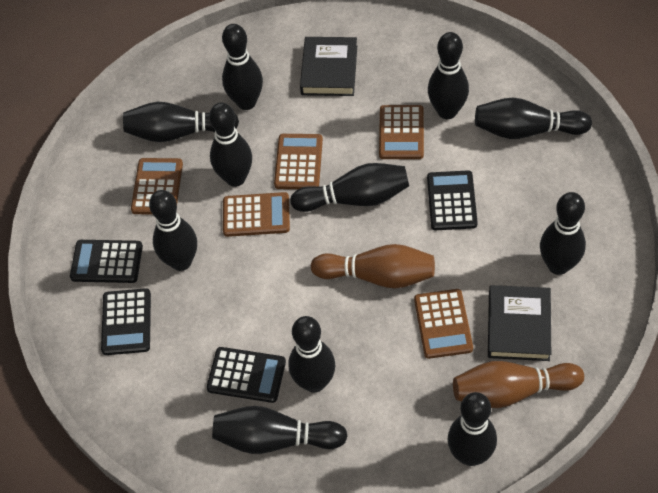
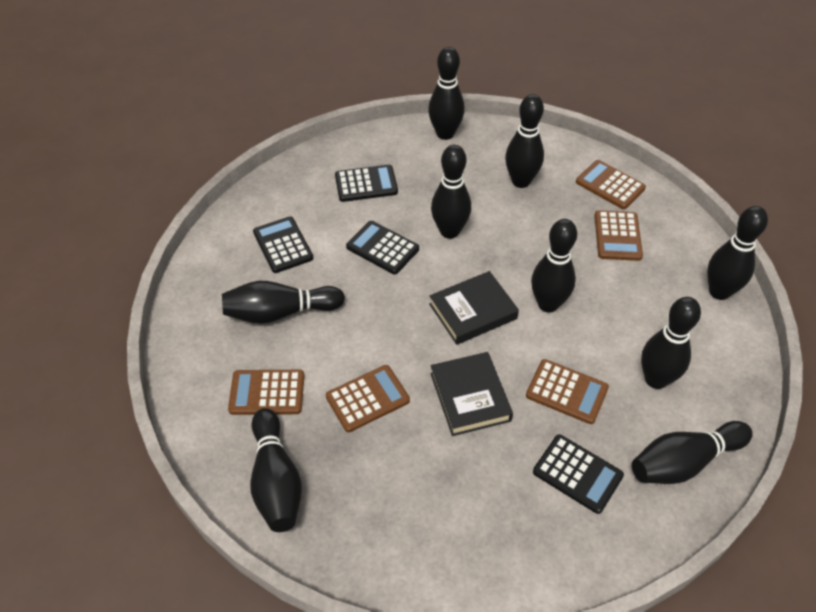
black bowling pin: 11 -> 9
brown bowling pin: 2 -> 0

